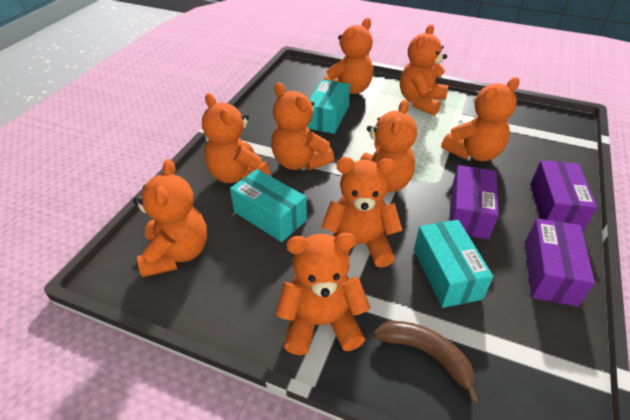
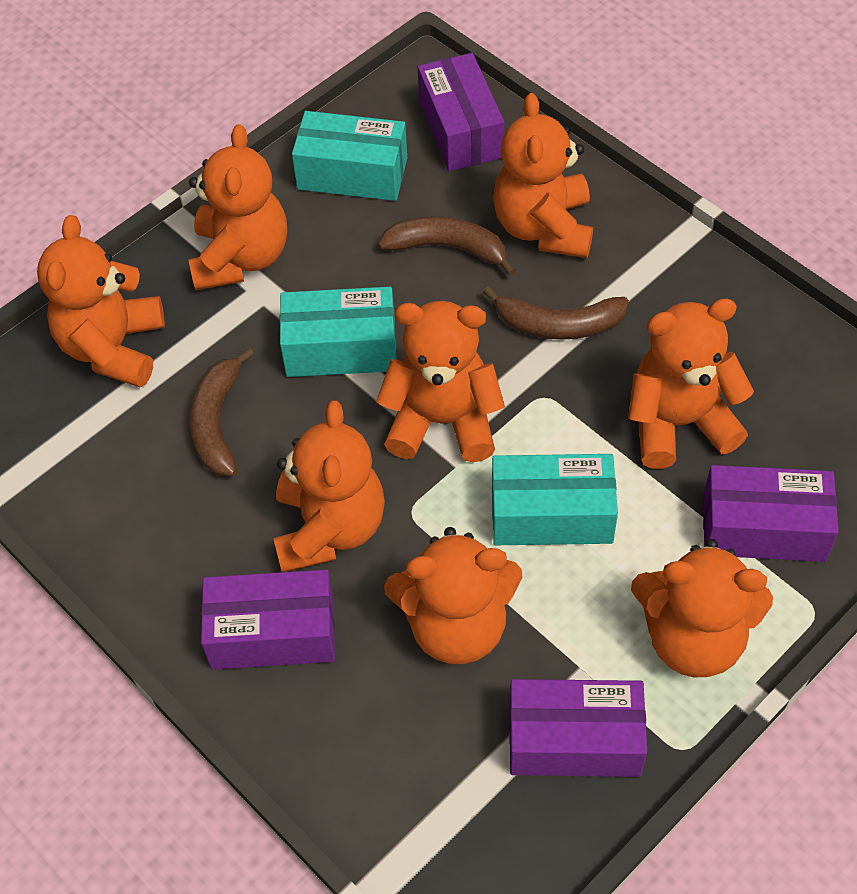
brown banana: 1 -> 3
orange teddy bear: 9 -> 8
purple box: 3 -> 4

